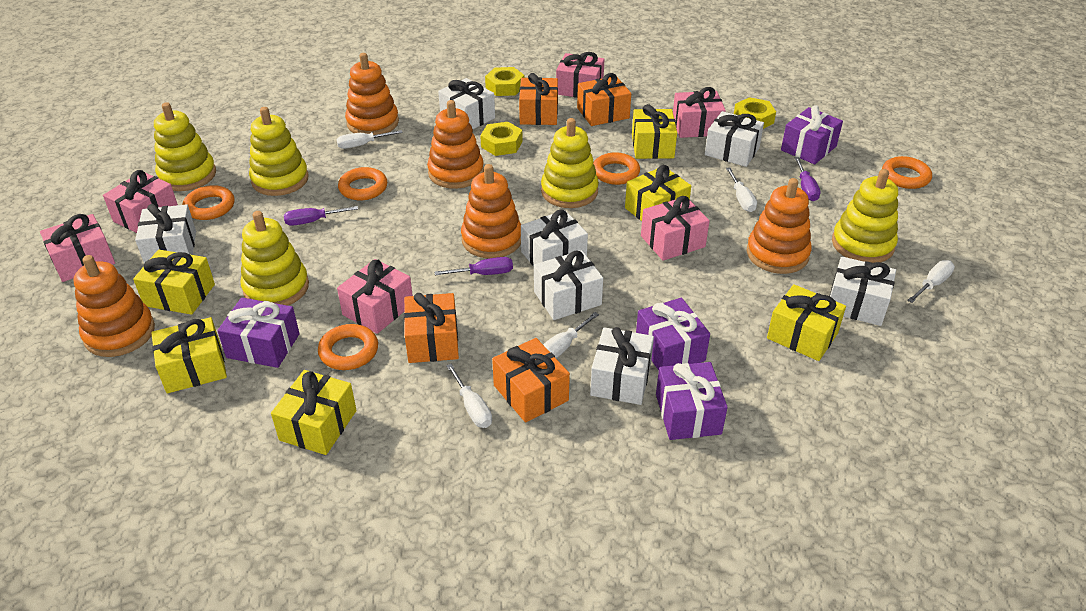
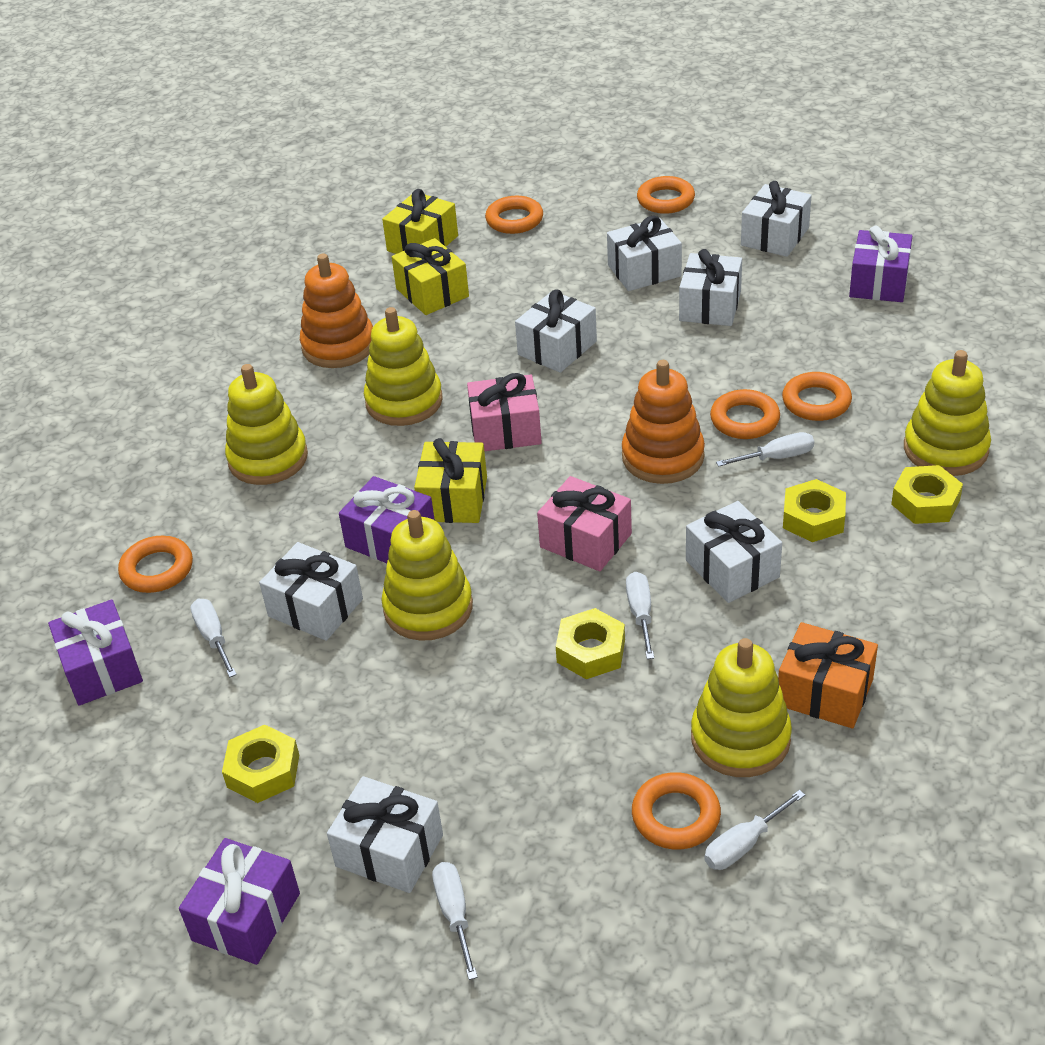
orange gift: 4 -> 1
orange ring: 5 -> 6
orange stacking toy: 5 -> 2
pink gift: 6 -> 2
purple screwdriver: 3 -> 0
yellow gift: 6 -> 3
yellow nut: 3 -> 4

